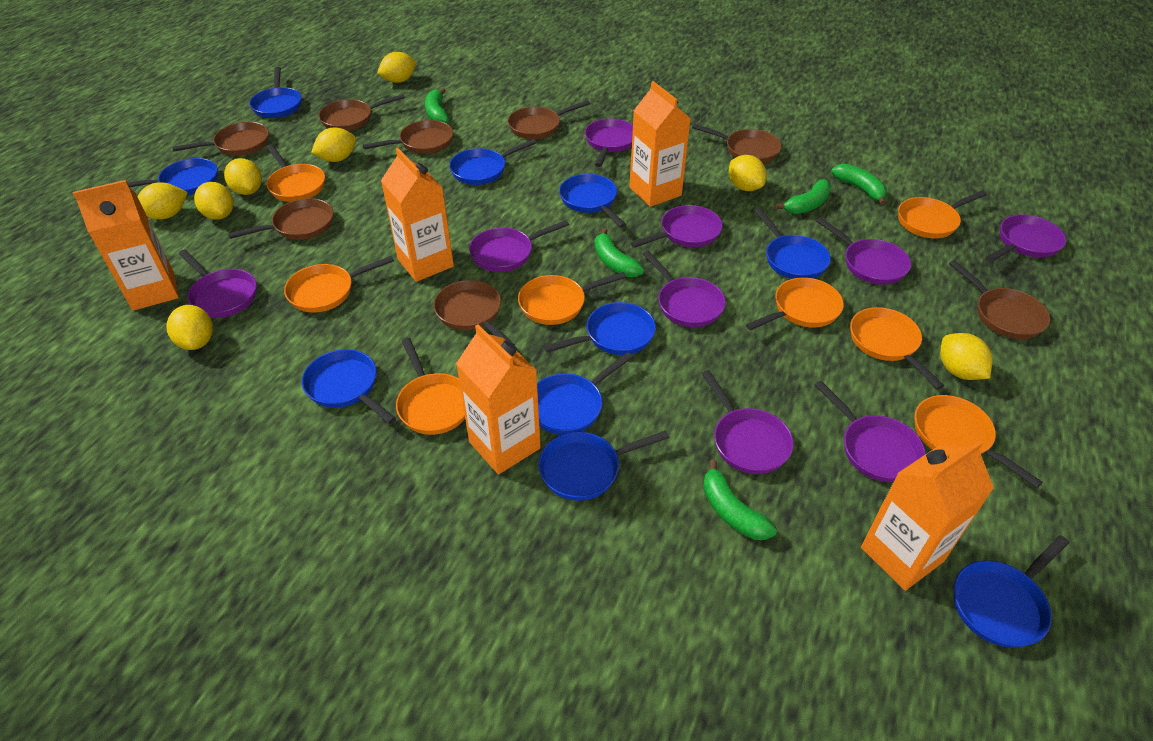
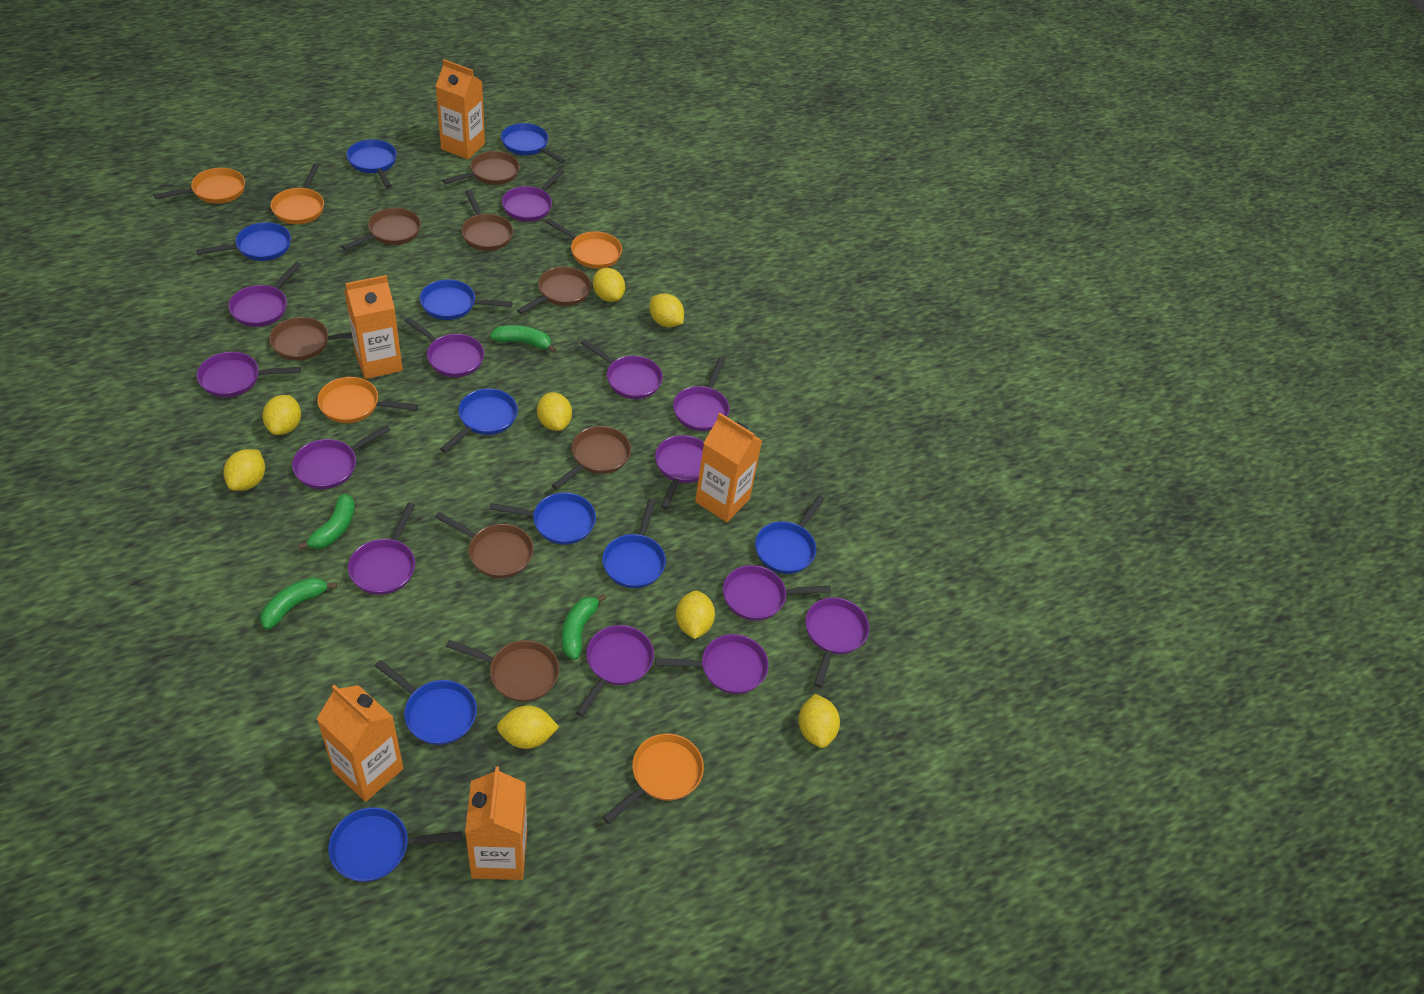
green banana: 5 -> 4
orange pan: 8 -> 5
purple pan: 9 -> 13

